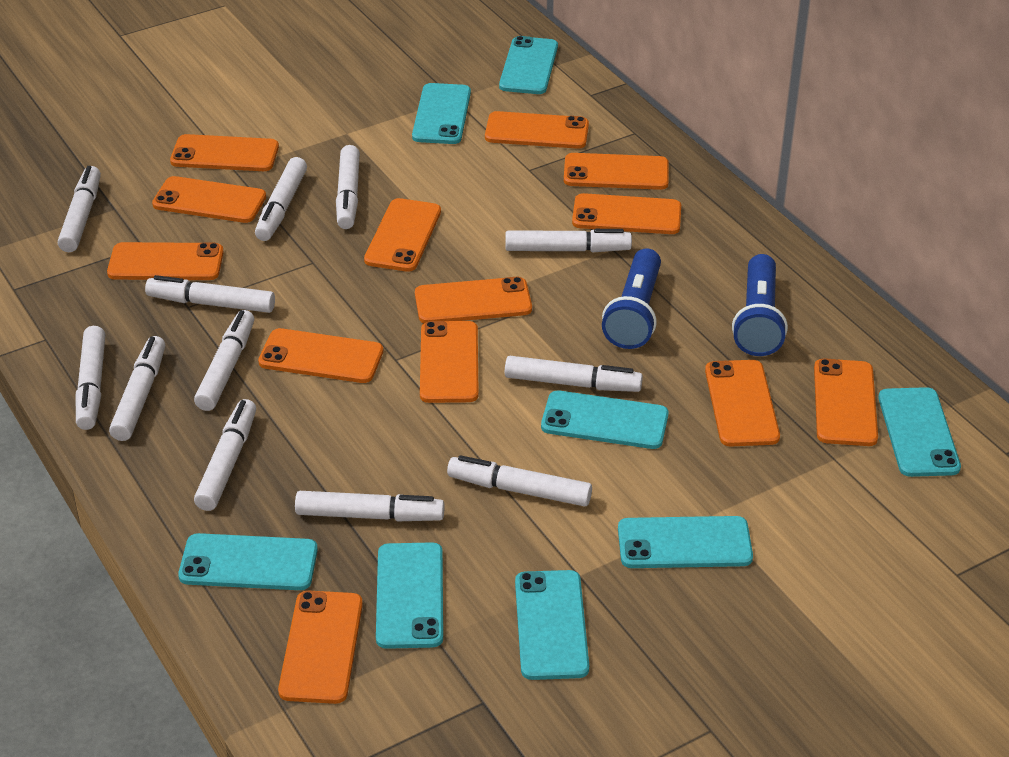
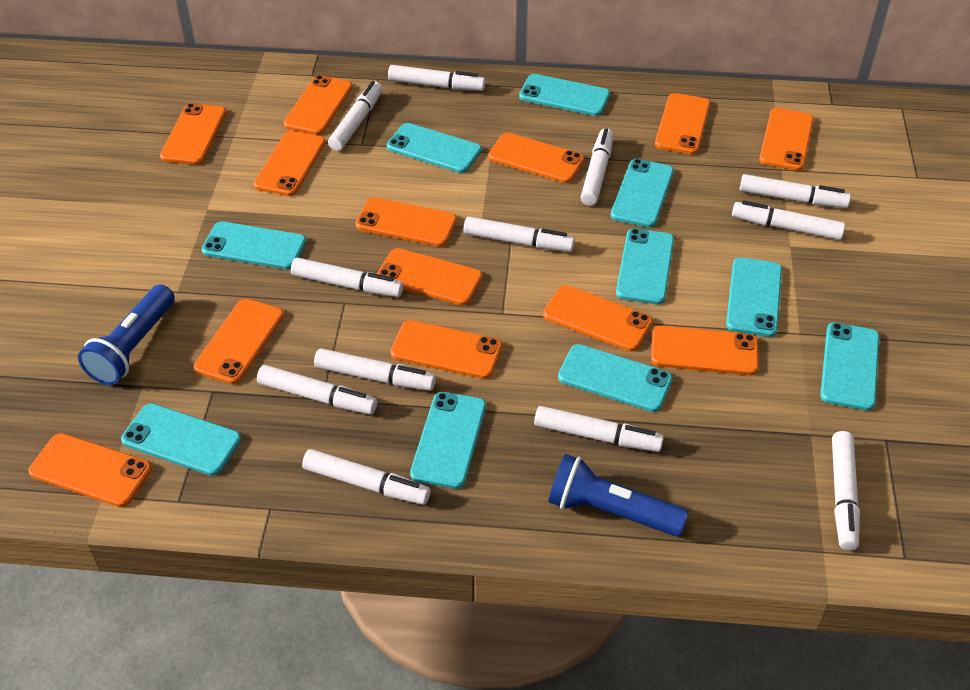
turquoise phone: 8 -> 10

